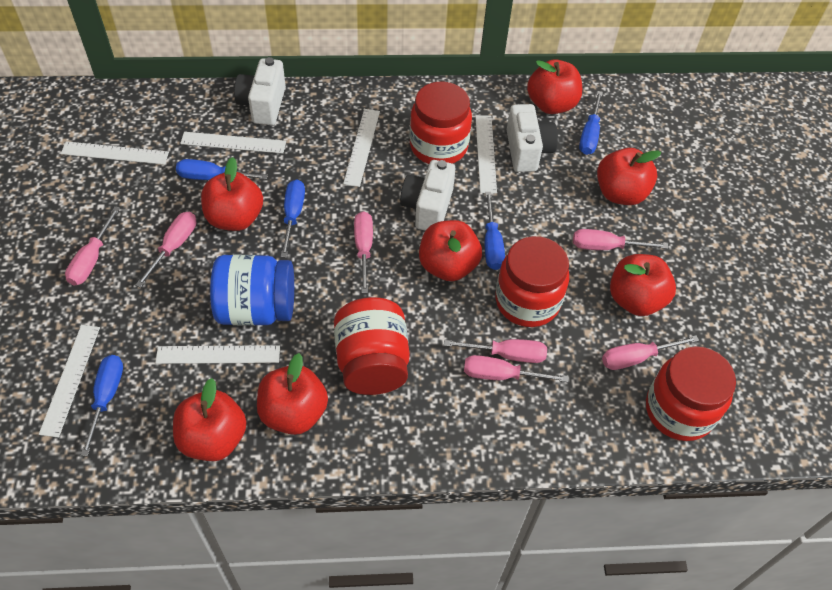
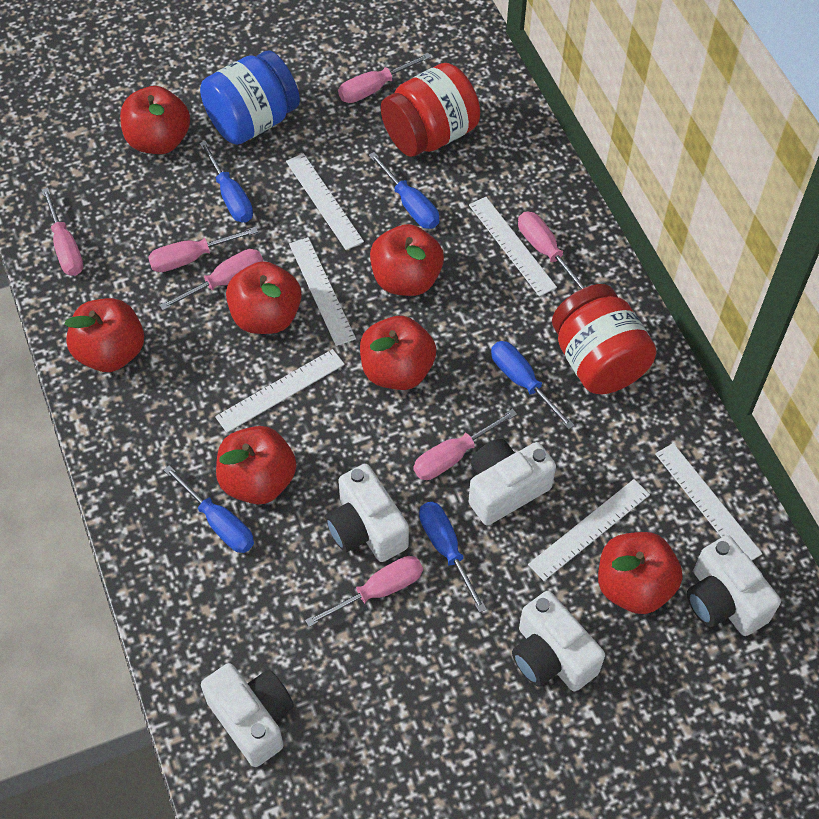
red jar: 4 -> 2
white camera: 3 -> 5

